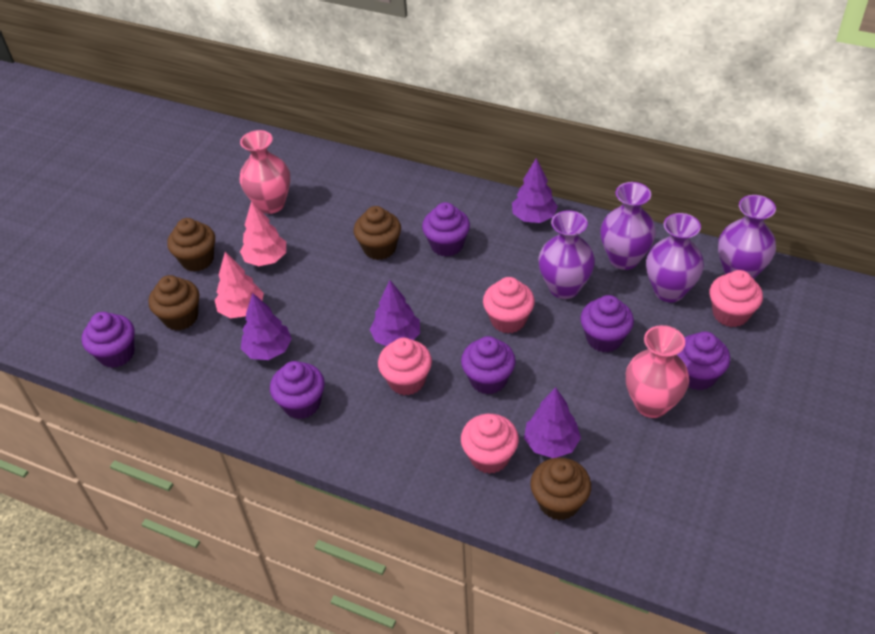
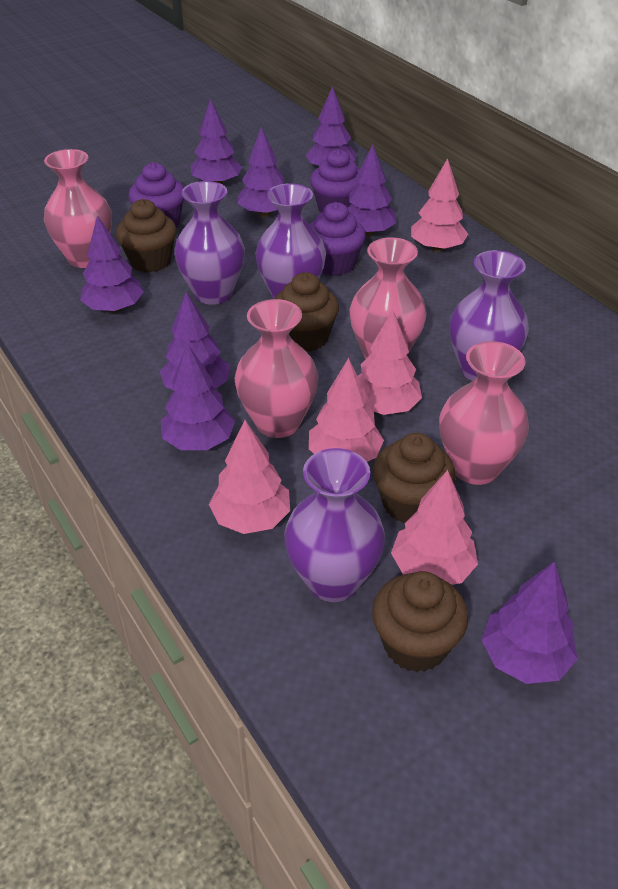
pink cupcake: 4 -> 0
pink tree: 2 -> 5
pink vase: 2 -> 4
purple cupcake: 6 -> 3
purple tree: 4 -> 8

